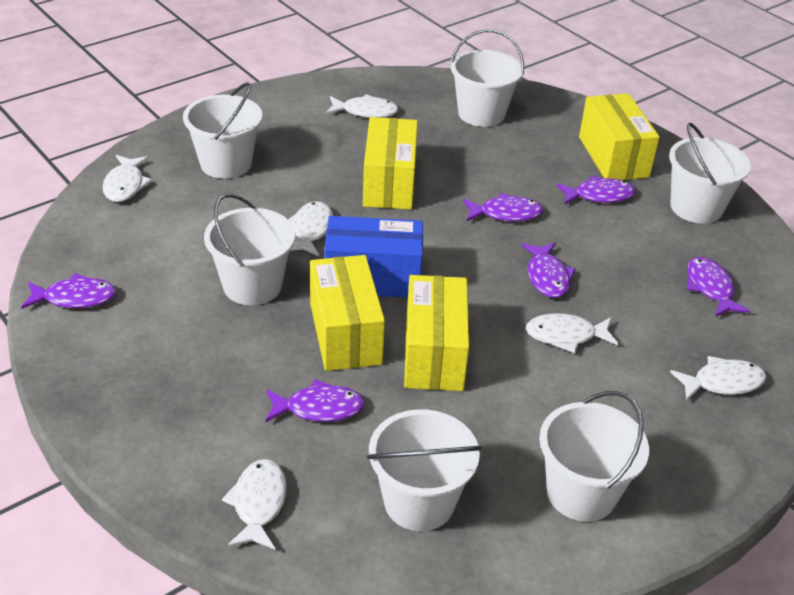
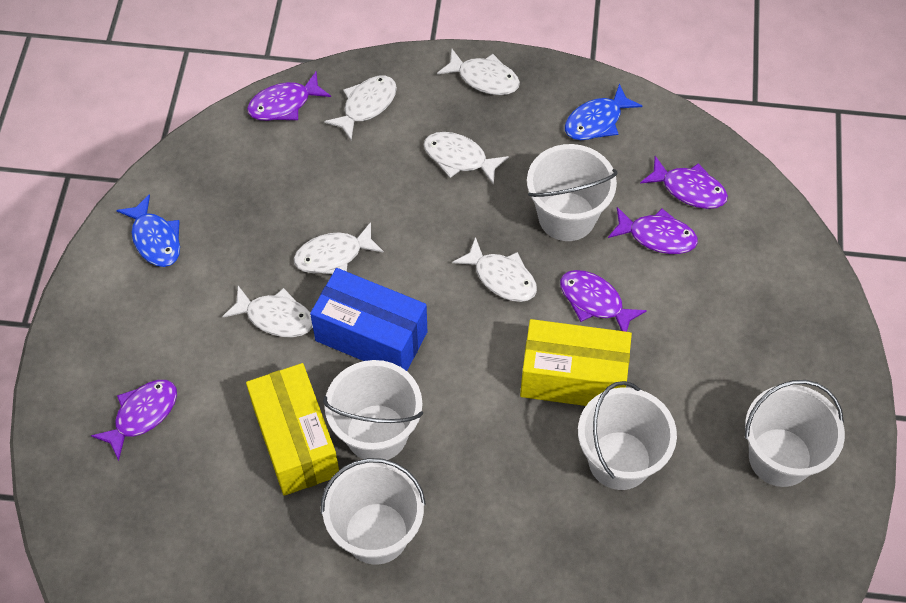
blue fish: 0 -> 2
purple fish: 6 -> 5
white bucket: 6 -> 5
yellow box: 4 -> 2

